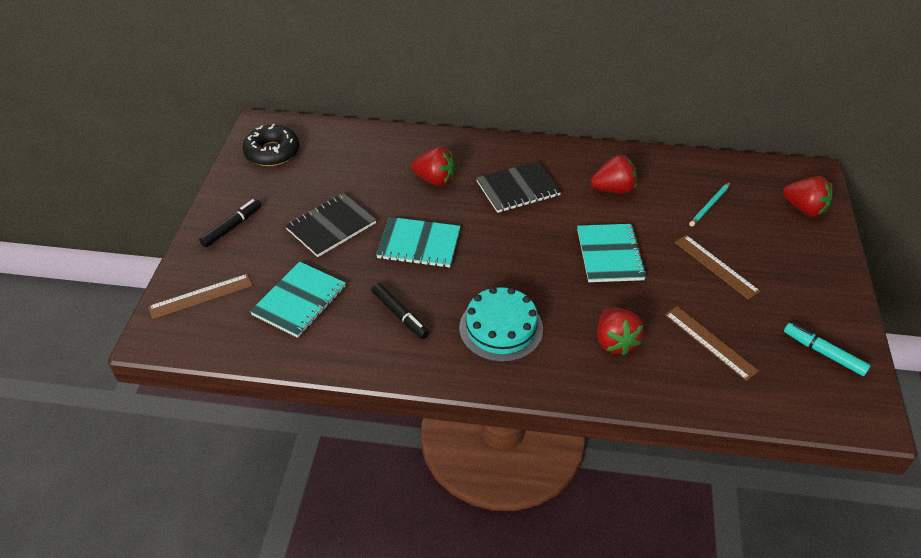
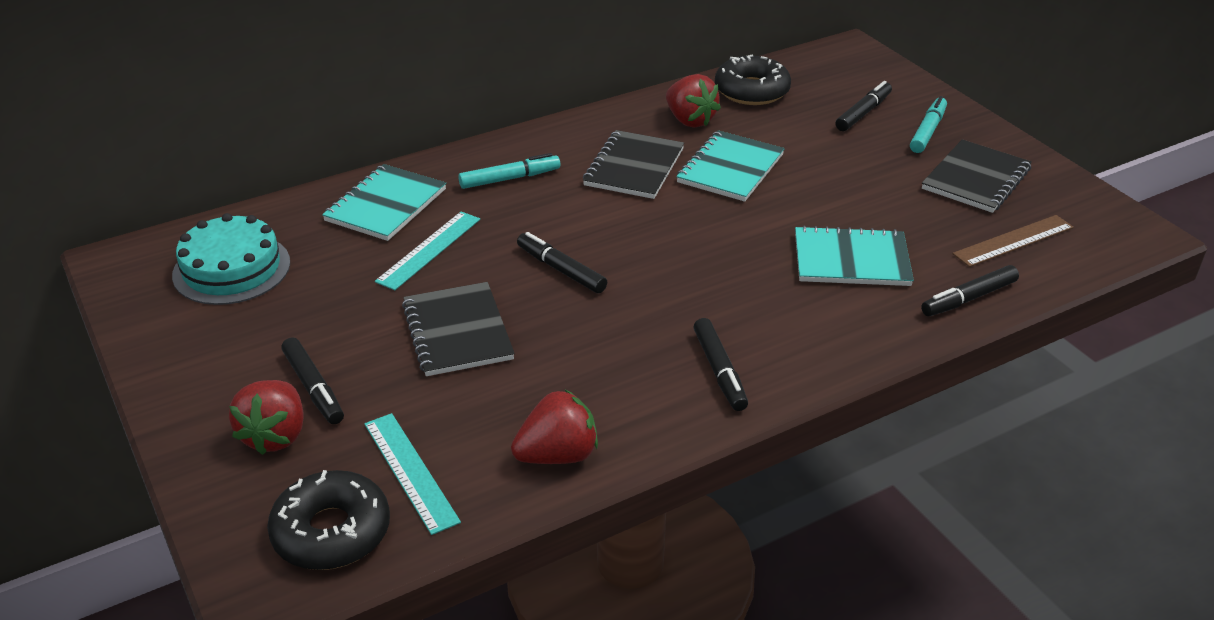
black donut: 1 -> 2
black marker: 2 -> 5
black notebook: 2 -> 3
brown ruler: 3 -> 1
red strawberry: 4 -> 3
turquoise marker: 1 -> 2
turquoise pencil: 1 -> 0
turquoise ruler: 0 -> 2

